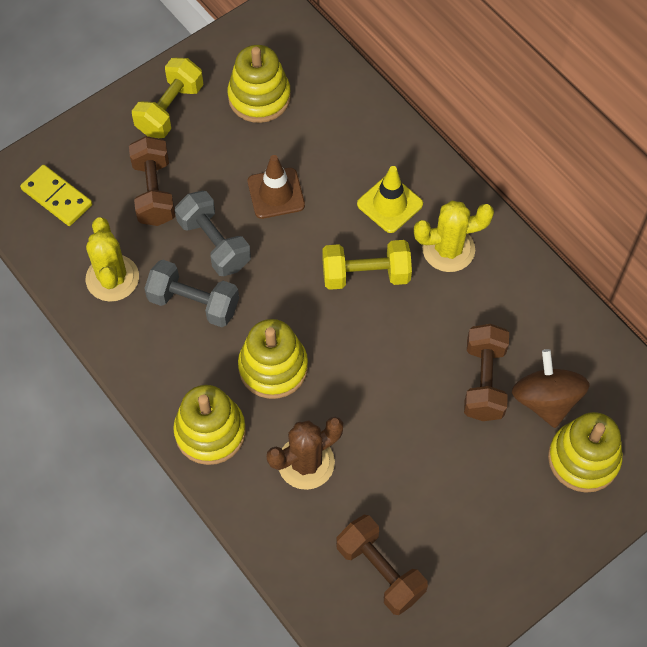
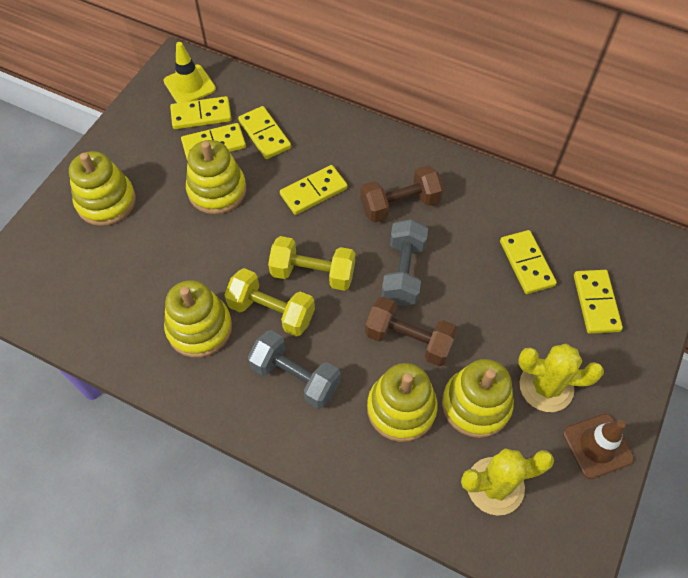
brown cactus: 1 -> 0
brown dumbbell: 3 -> 2
brown spinning top: 1 -> 0
yellow domino: 1 -> 6
yellow stacking toy: 4 -> 5

